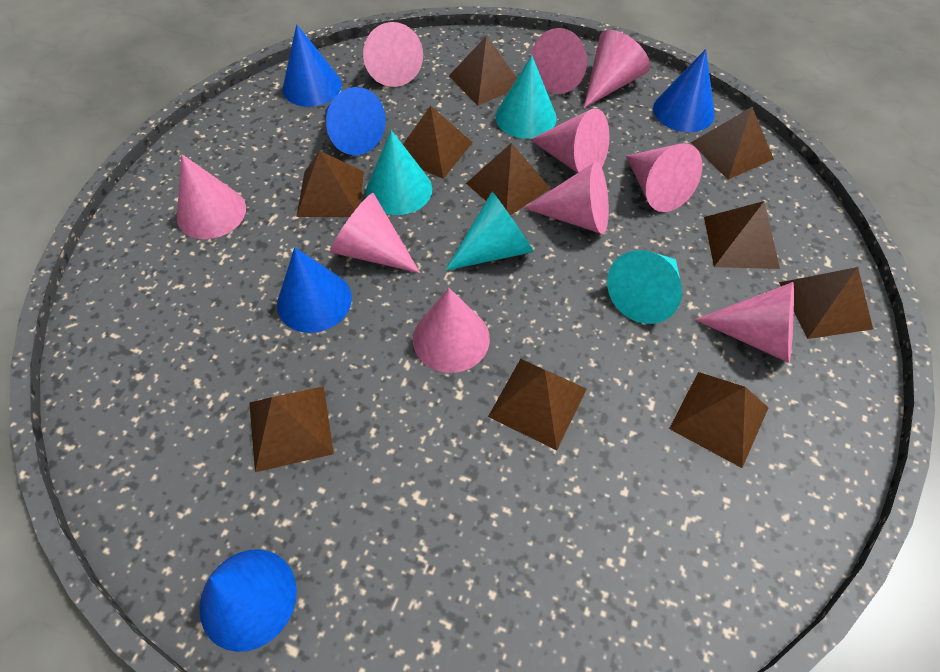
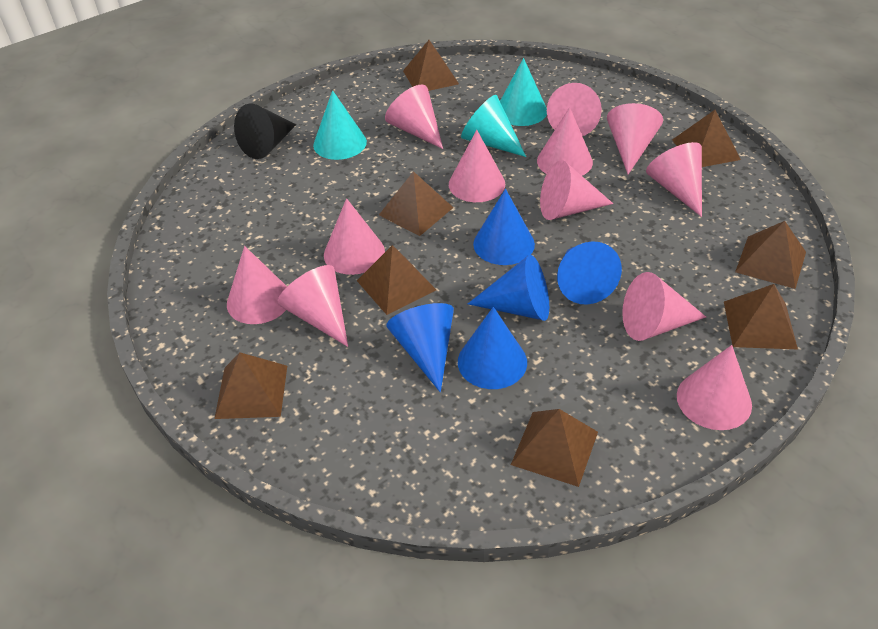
black cone: 0 -> 1
brown pyramid: 10 -> 8
pink cone: 10 -> 12
turquoise cone: 4 -> 3

